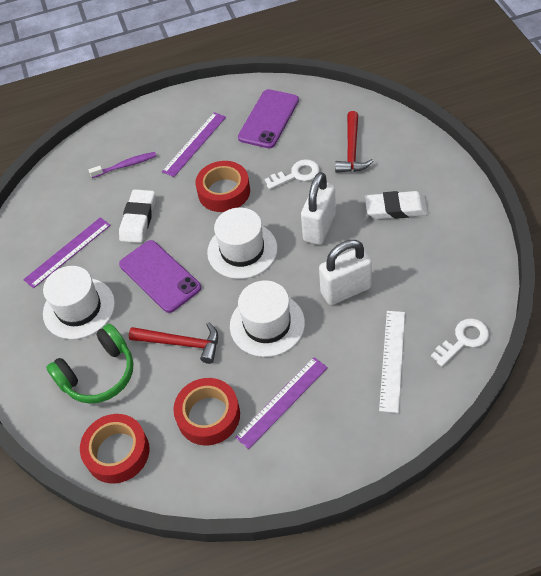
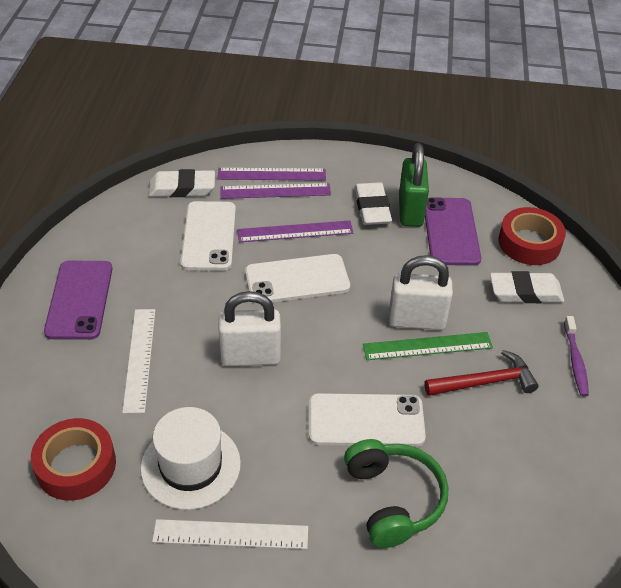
green padlock: 0 -> 1
green ruler: 0 -> 1
red hammer: 2 -> 1
red tape: 3 -> 2
white eraser: 2 -> 3
white hat: 3 -> 1
white key: 2 -> 0
white phone: 0 -> 3
white ruler: 1 -> 2

